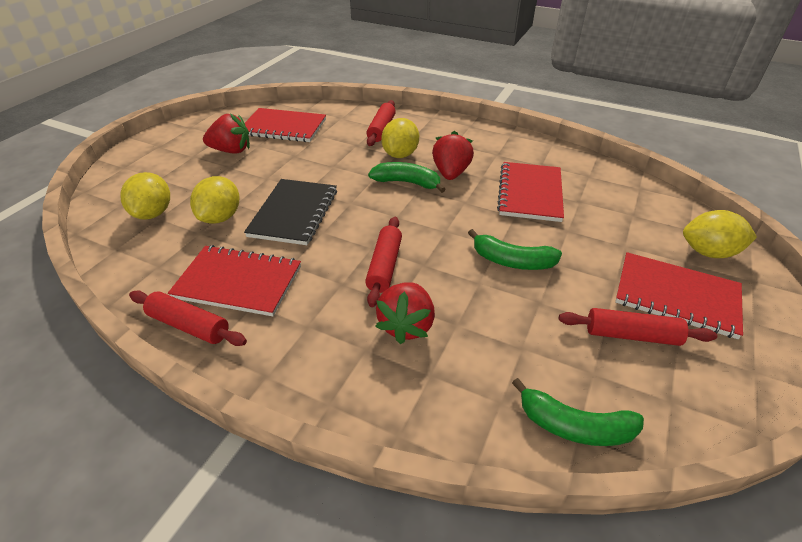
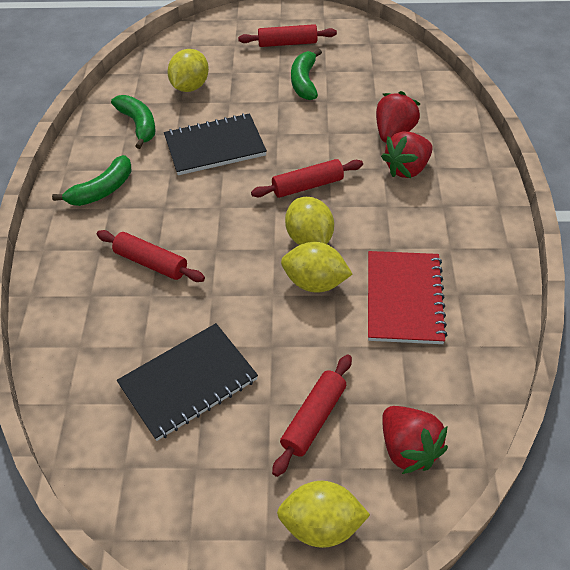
black notebook: 1 -> 2
red notebook: 4 -> 1

